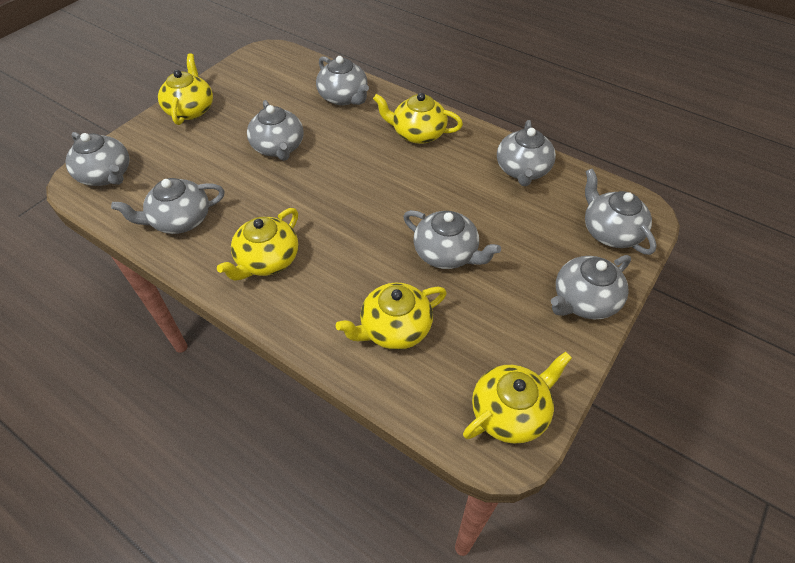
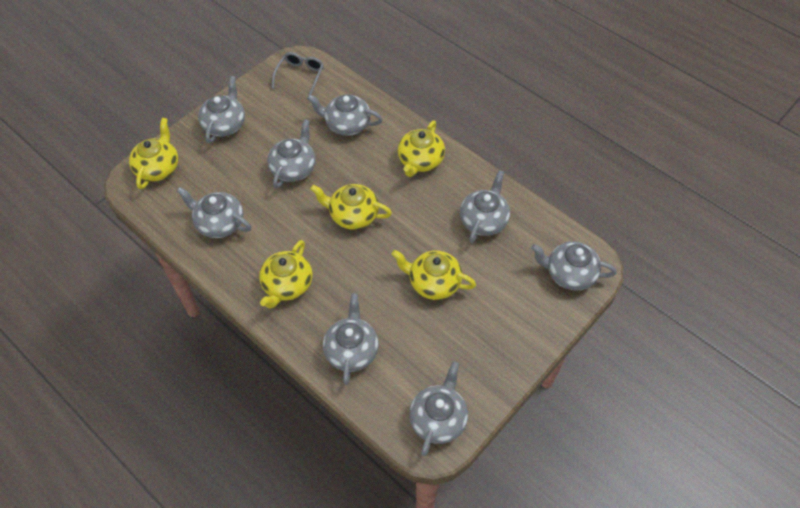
grey glasses: 0 -> 1

